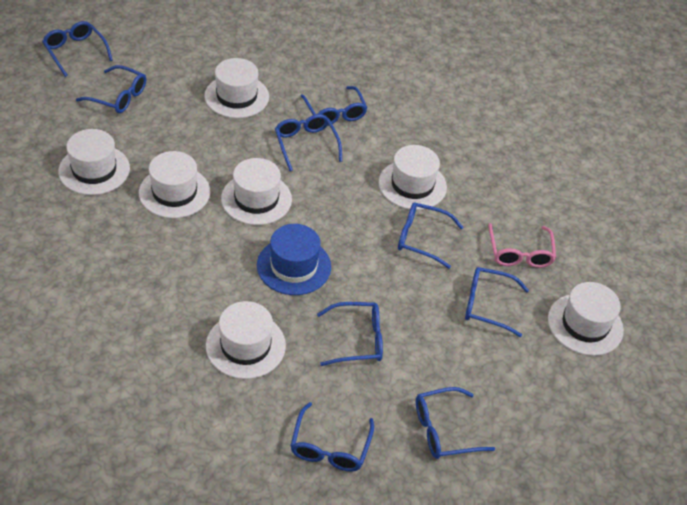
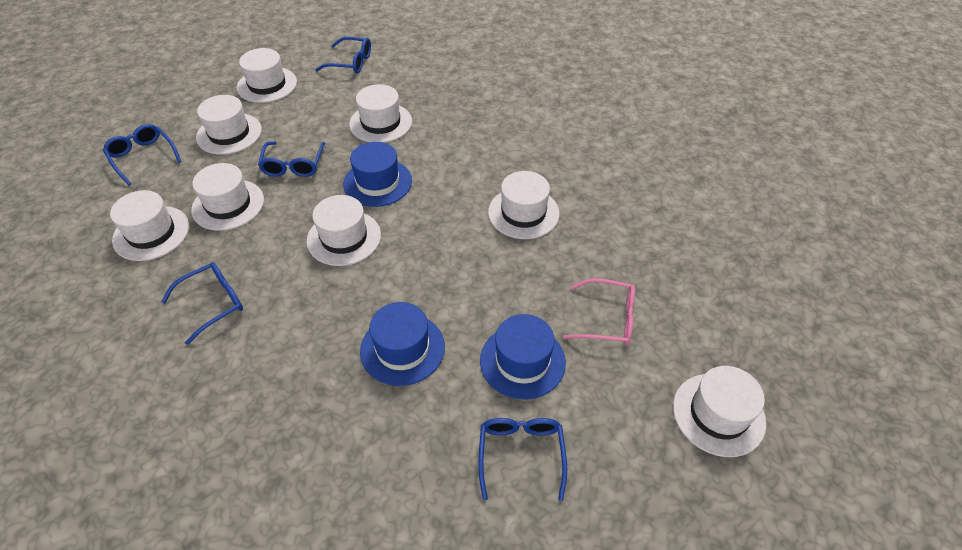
blue glasses: 9 -> 5
blue hat: 1 -> 3
white hat: 7 -> 8

